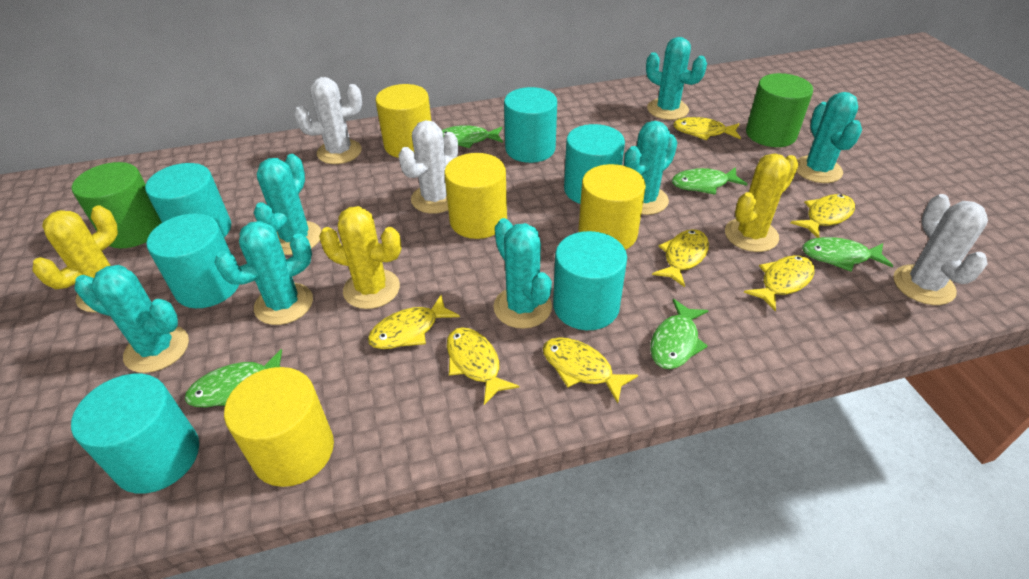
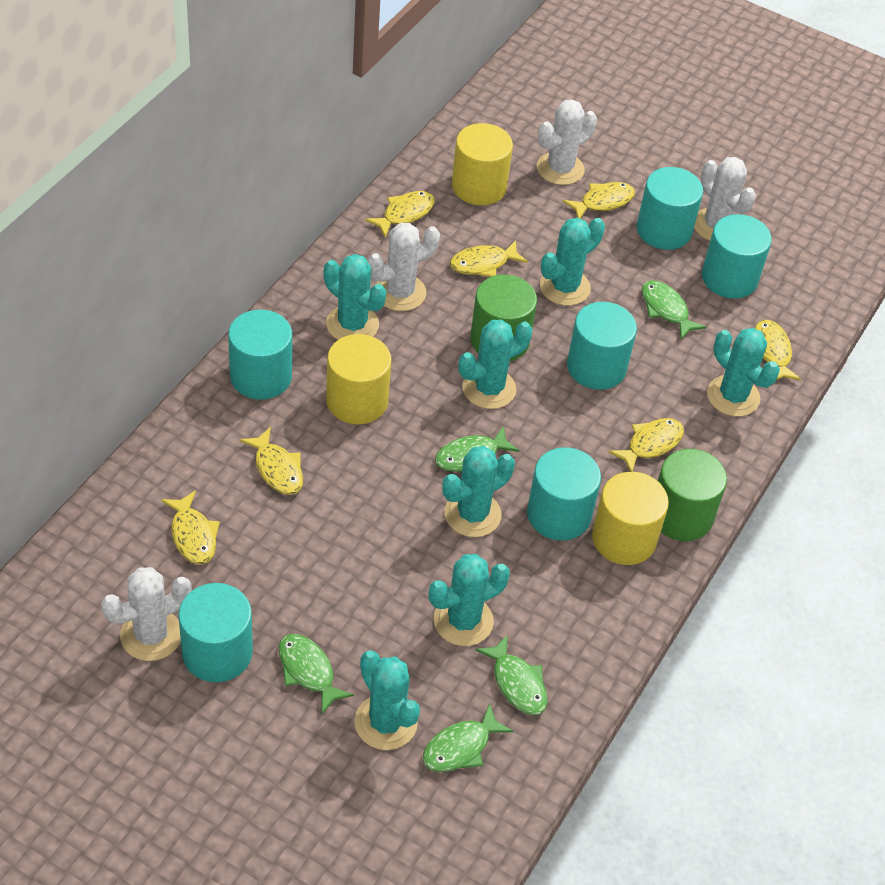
white cactus: 3 -> 4
yellow cactus: 3 -> 0
yellow cylinder: 4 -> 3

